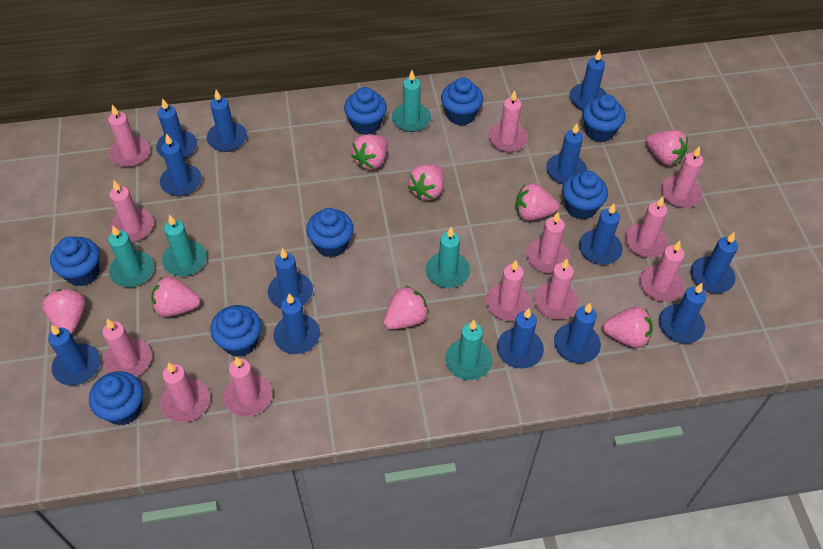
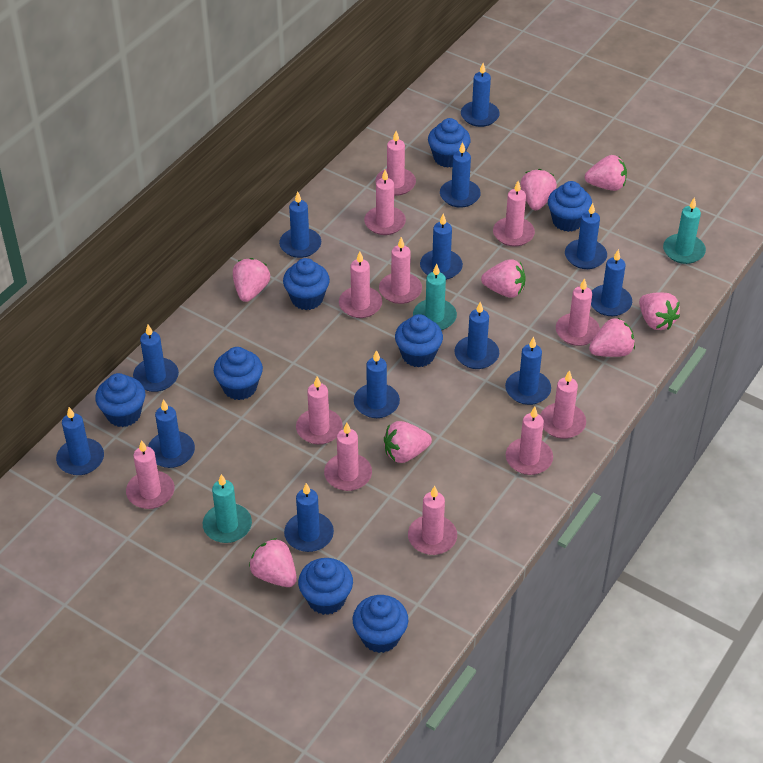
turquoise candle: 5 -> 3

